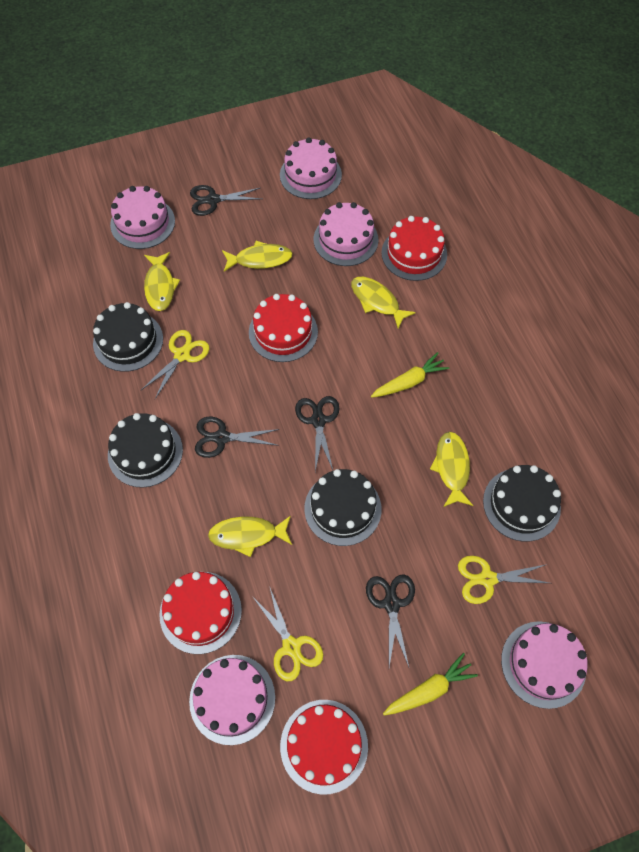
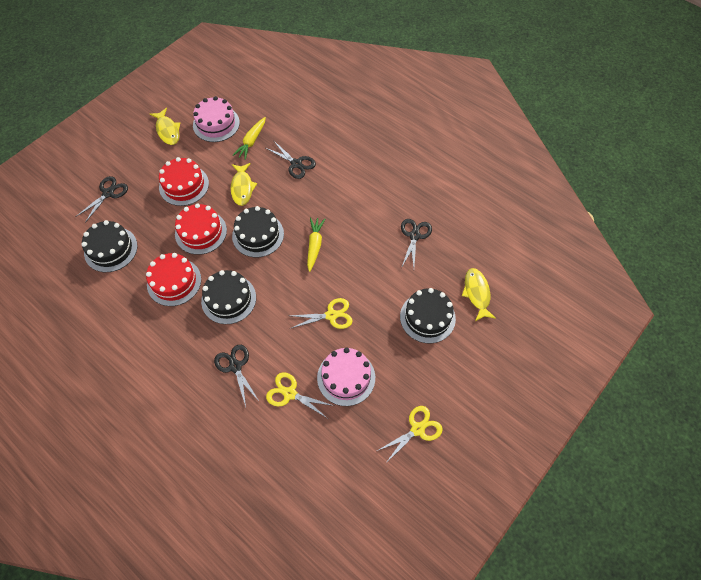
pink cake: 5 -> 2
red cake: 4 -> 3
yellow fish: 5 -> 3

